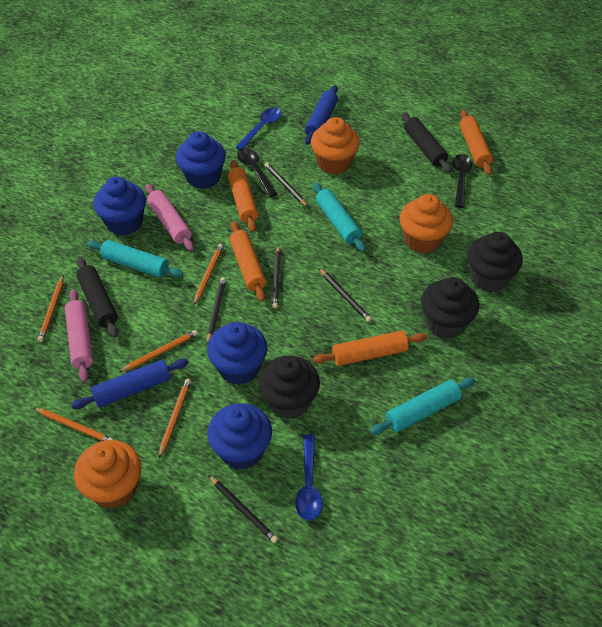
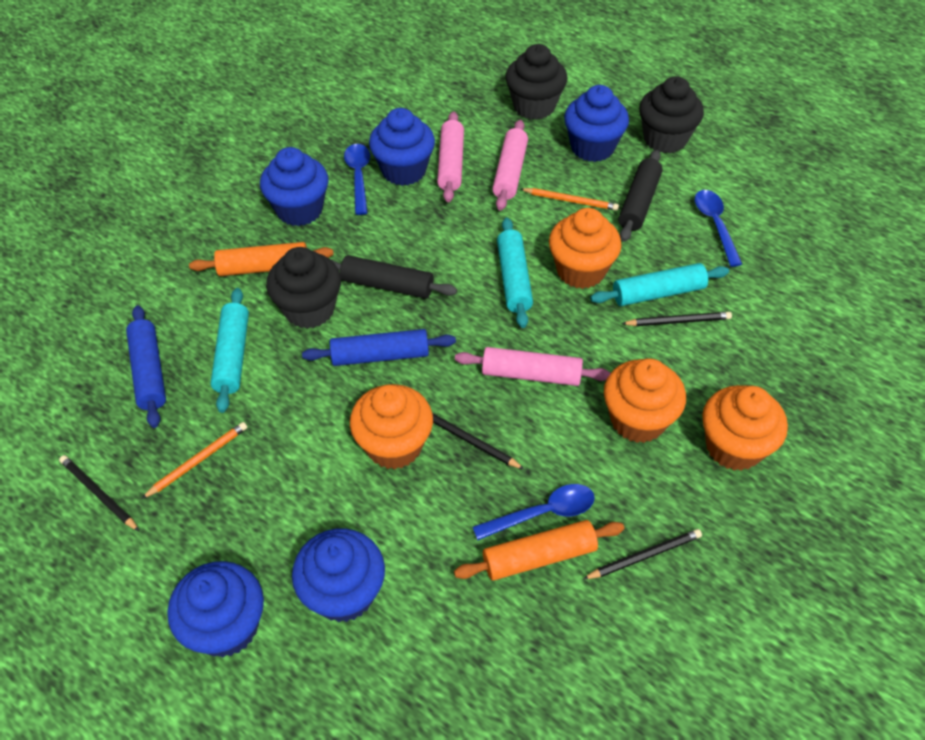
black pencil: 5 -> 4
black spoon: 2 -> 0
blue cupcake: 4 -> 5
blue spoon: 2 -> 3
orange cupcake: 3 -> 4
orange pencil: 5 -> 2
orange rolling pin: 4 -> 2
pink rolling pin: 2 -> 3

